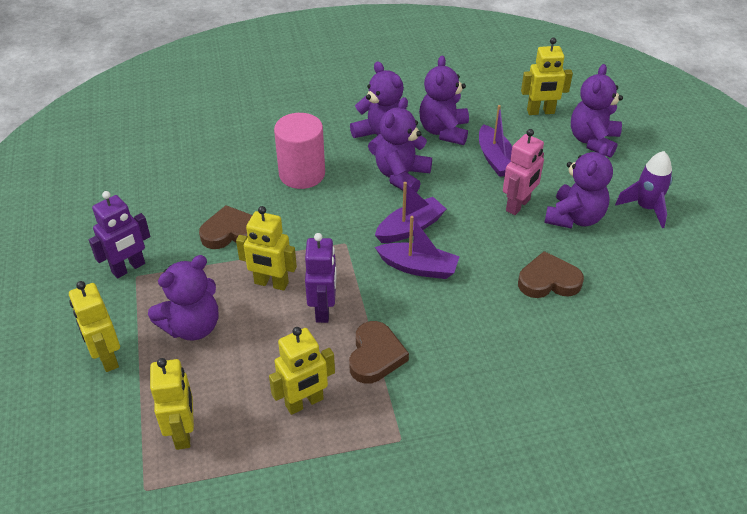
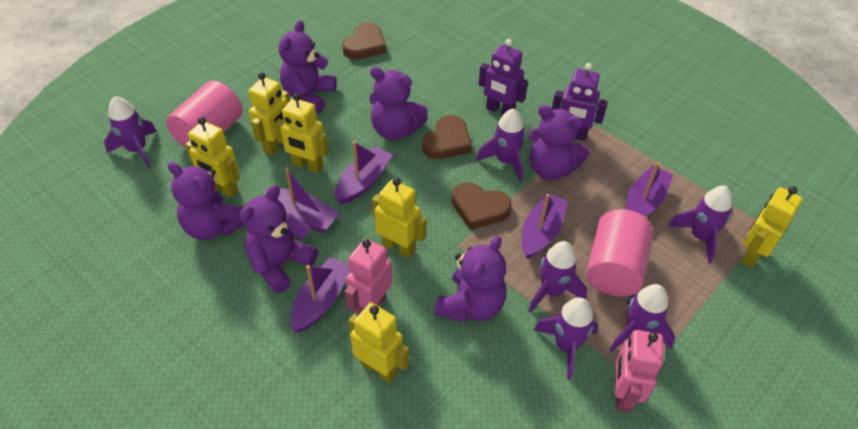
pink cylinder: 1 -> 2
pink robot: 1 -> 2
purple boat: 3 -> 5
purple rocket: 1 -> 6
yellow robot: 5 -> 6

